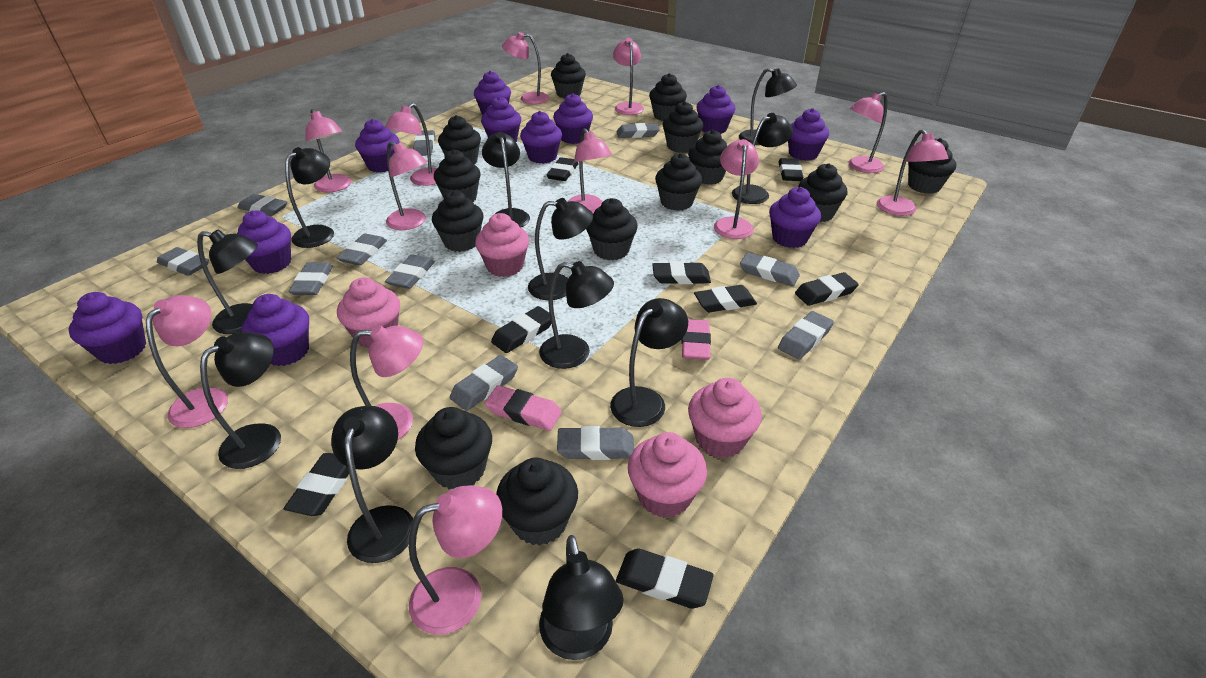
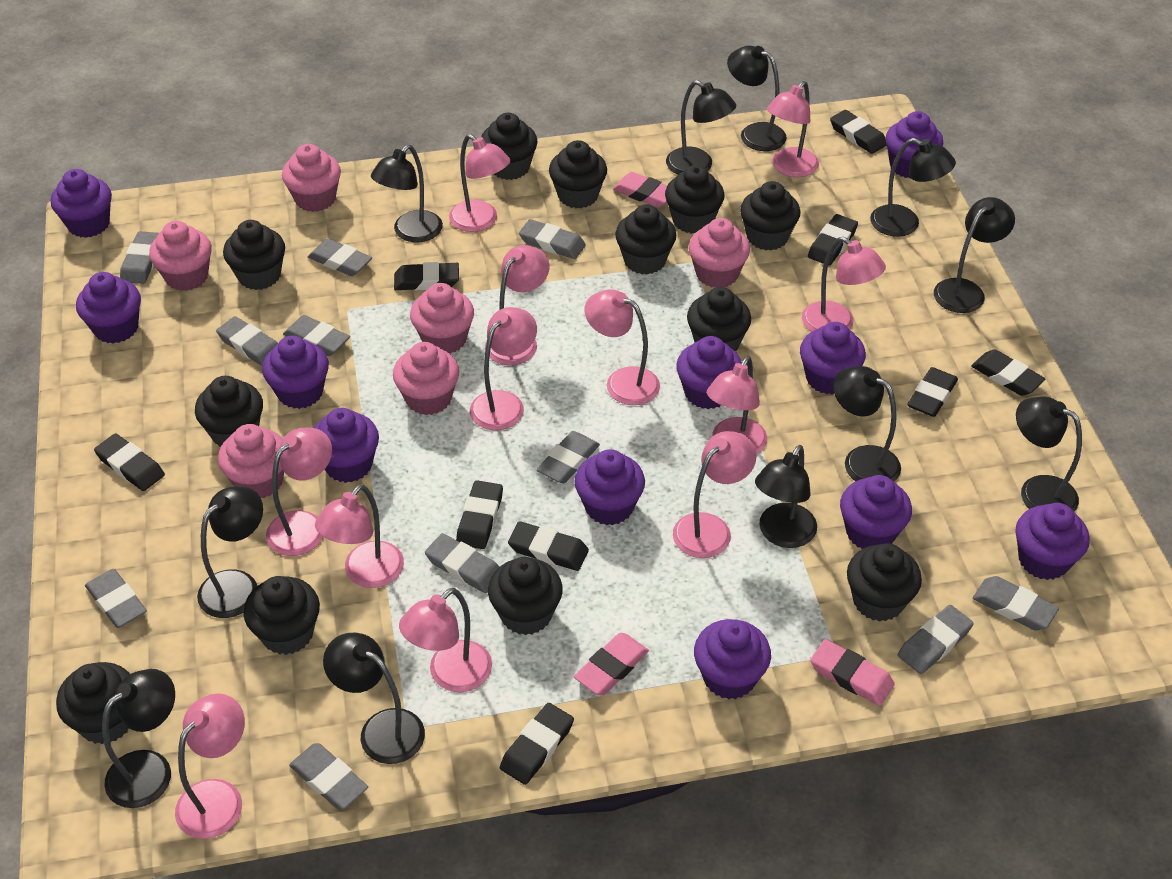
black cupcake: 13 -> 12
black eraser: 8 -> 9
pink cupcake: 4 -> 6
pink eraser: 2 -> 3

